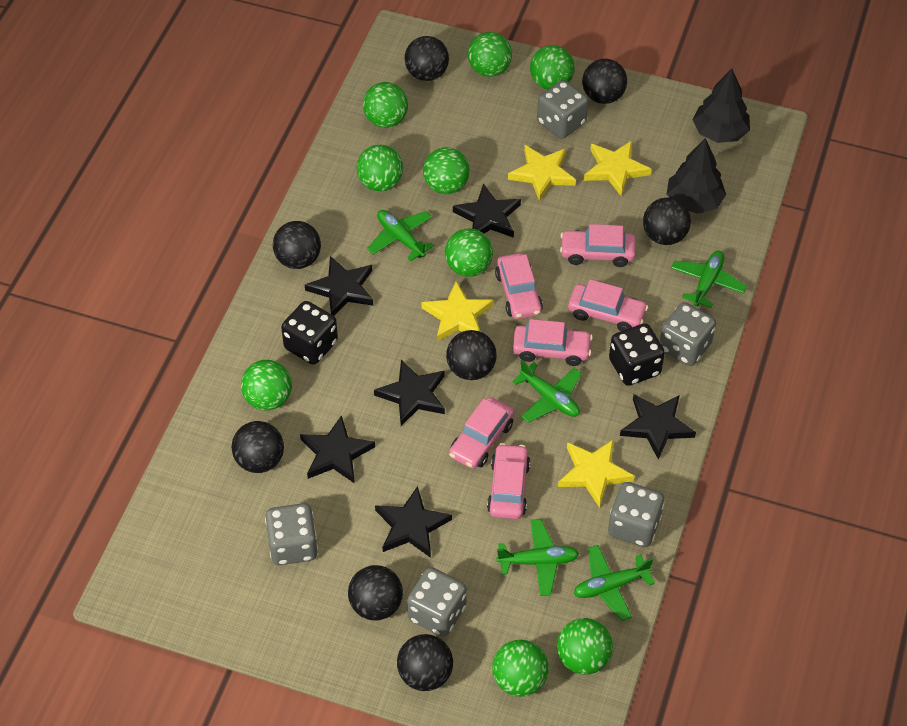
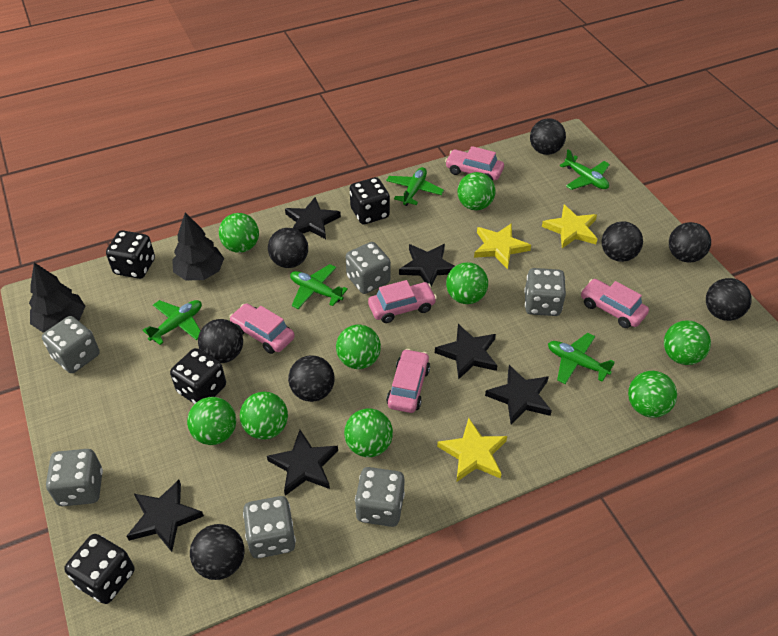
black dice: 2 -> 4
grey dice: 5 -> 6
pink car: 6 -> 5
yellow star: 4 -> 3

